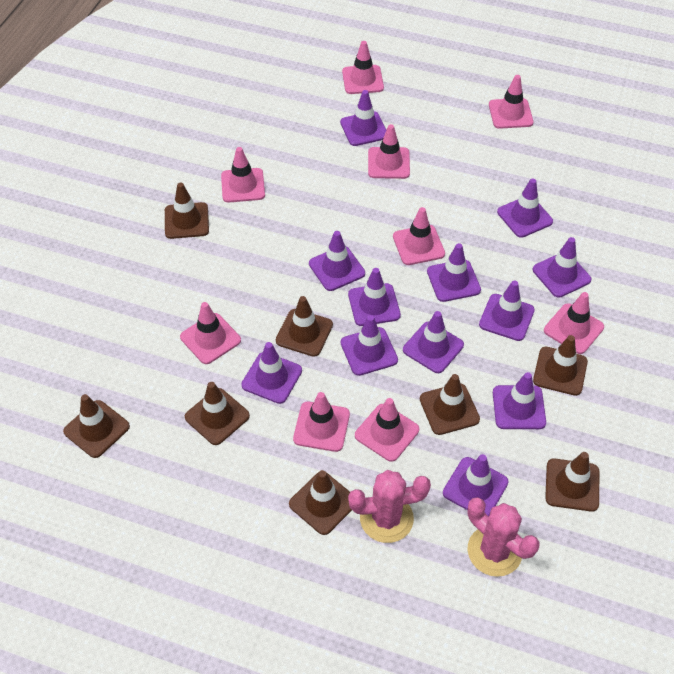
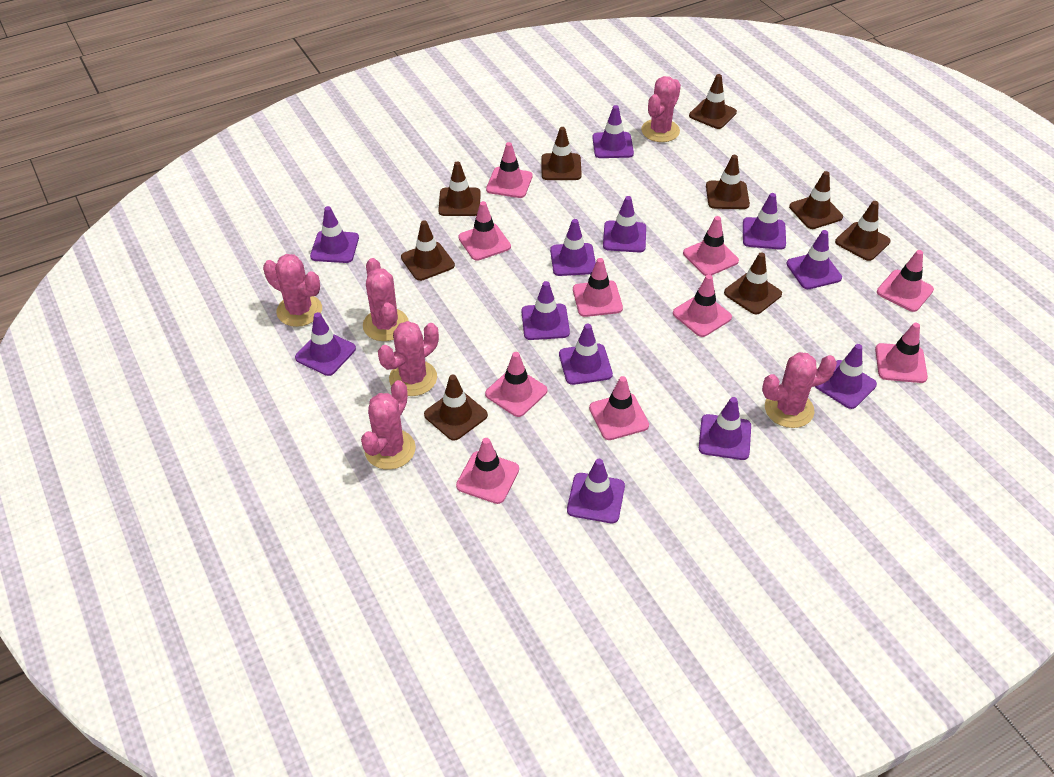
brown traffic cone: 8 -> 9
pink cactus: 2 -> 6
pink traffic cone: 9 -> 10

